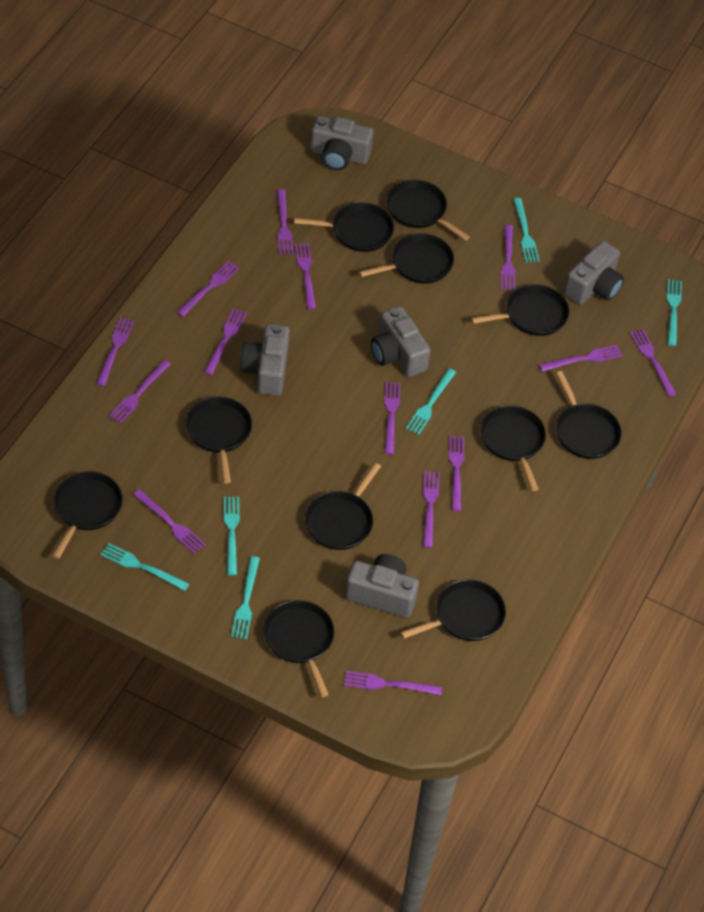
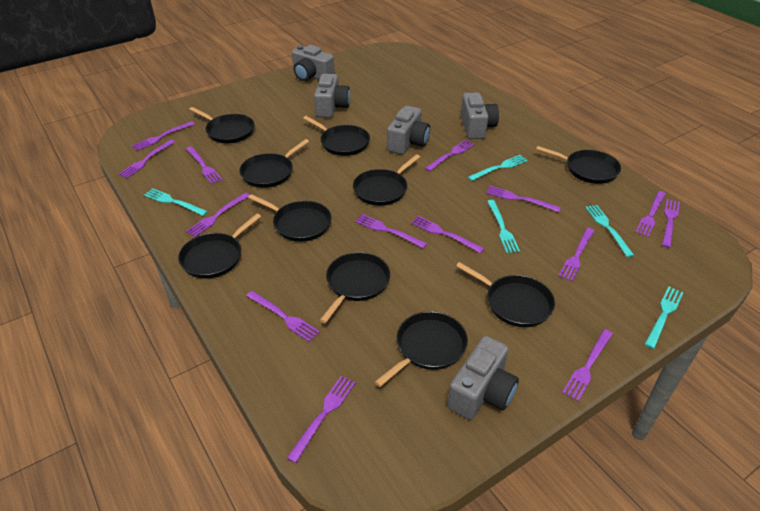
black pan: 11 -> 10
turquoise fork: 6 -> 5

